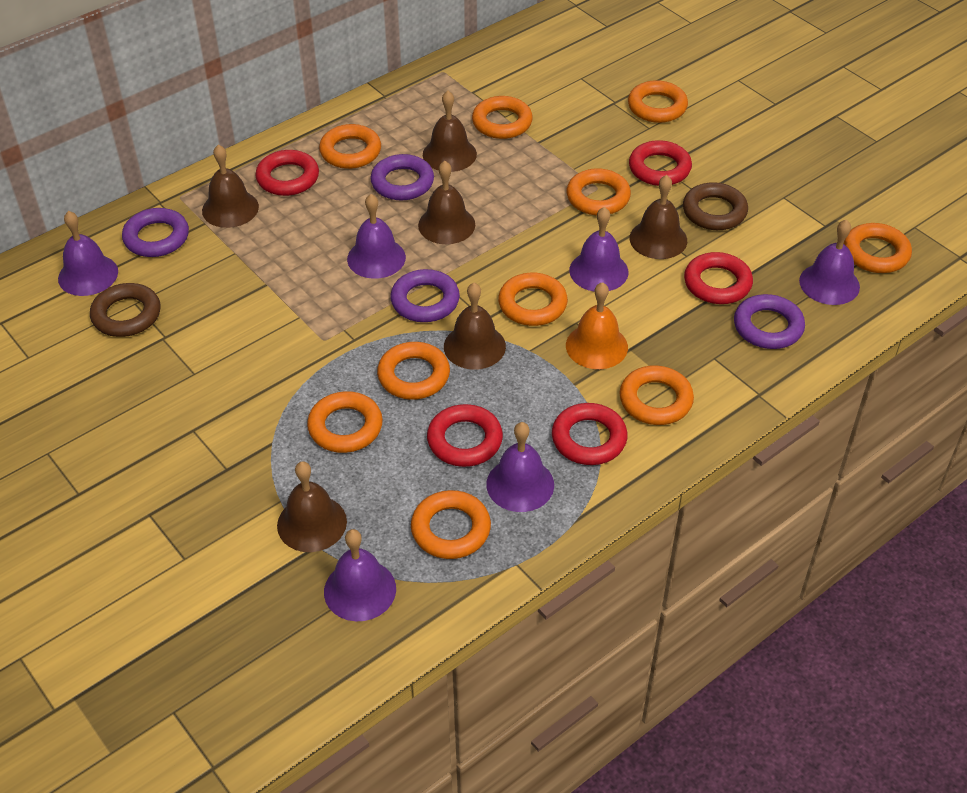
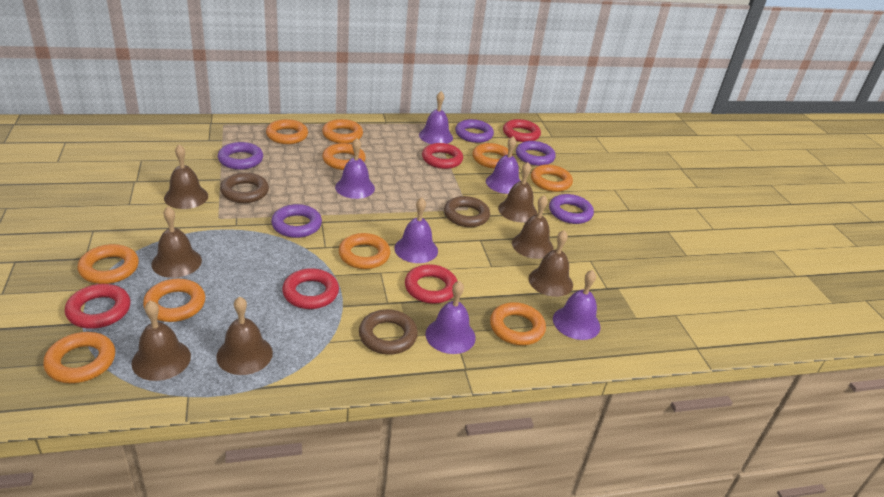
brown bell: 6 -> 7
brown ring: 2 -> 3
orange bell: 1 -> 0
purple ring: 4 -> 5

